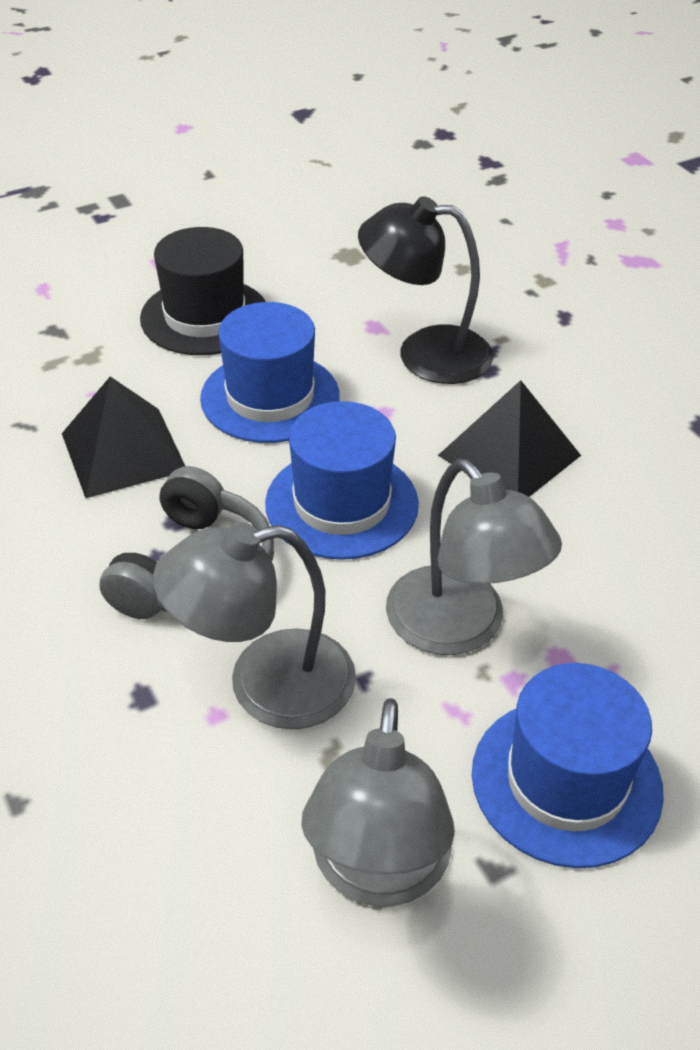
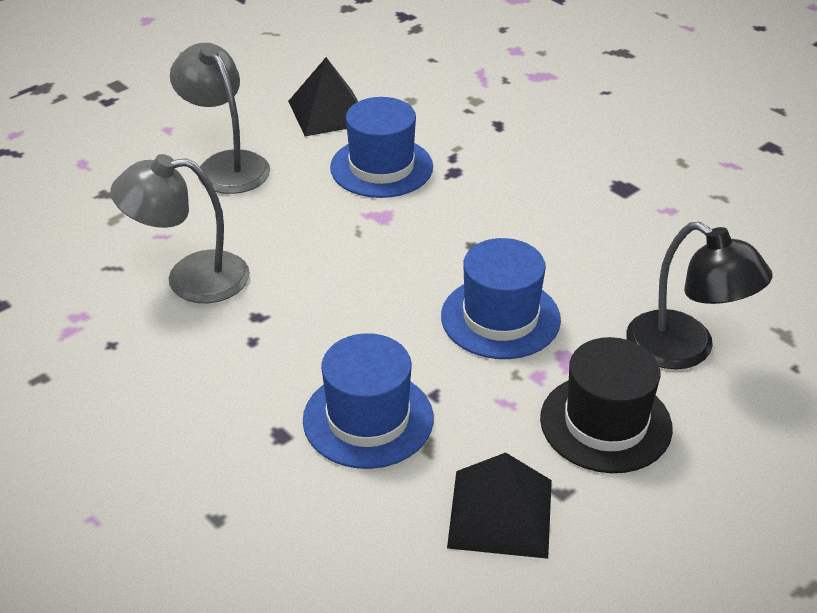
grey headphones: 1 -> 0
grey lamp: 3 -> 2

